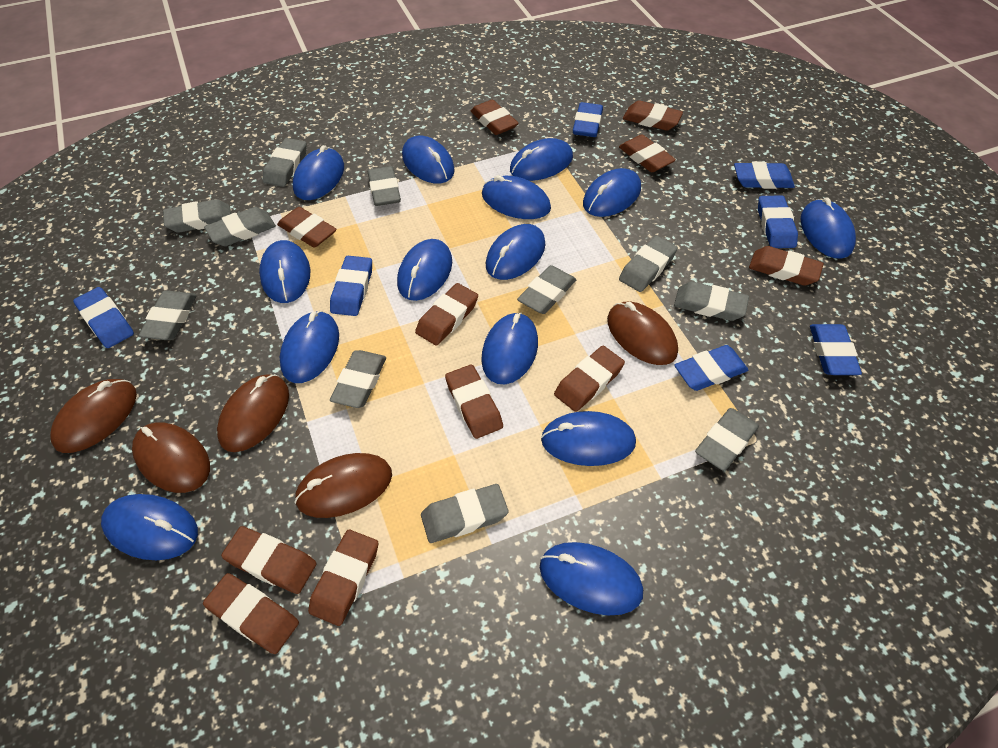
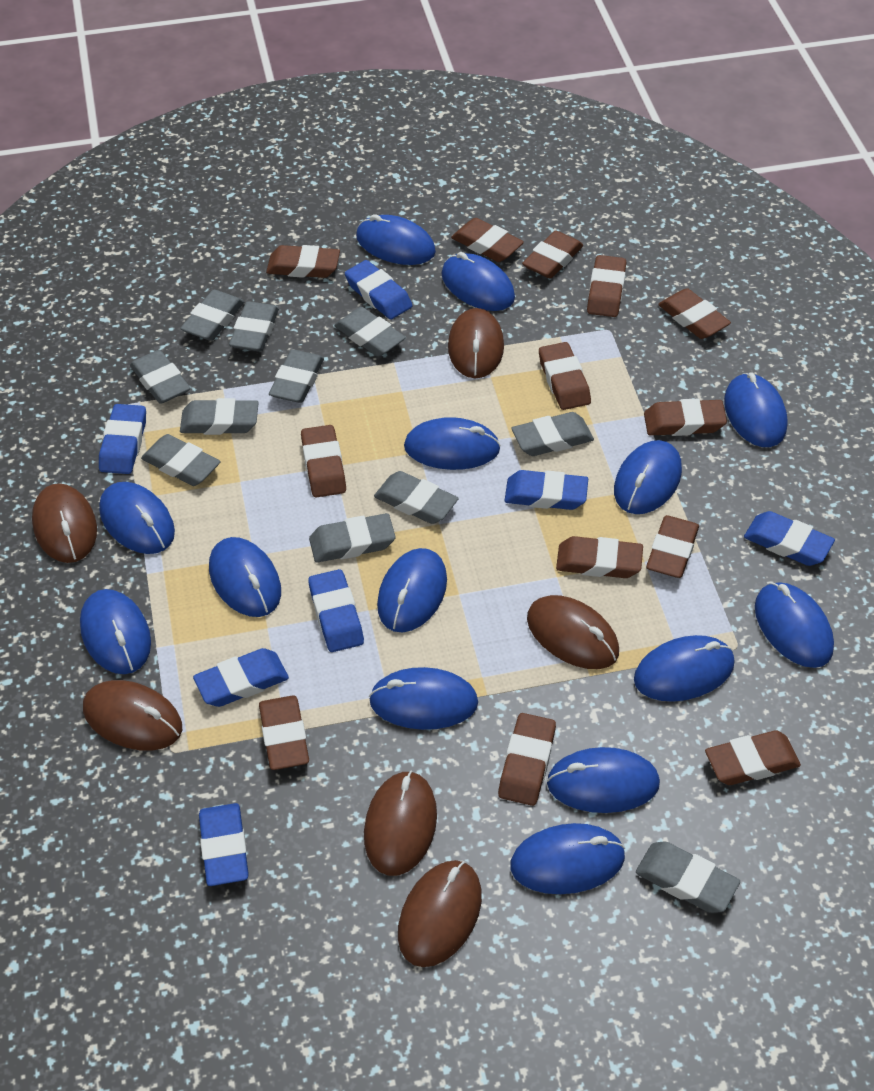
brown eraser: 11 -> 13
brown mouse: 5 -> 6

